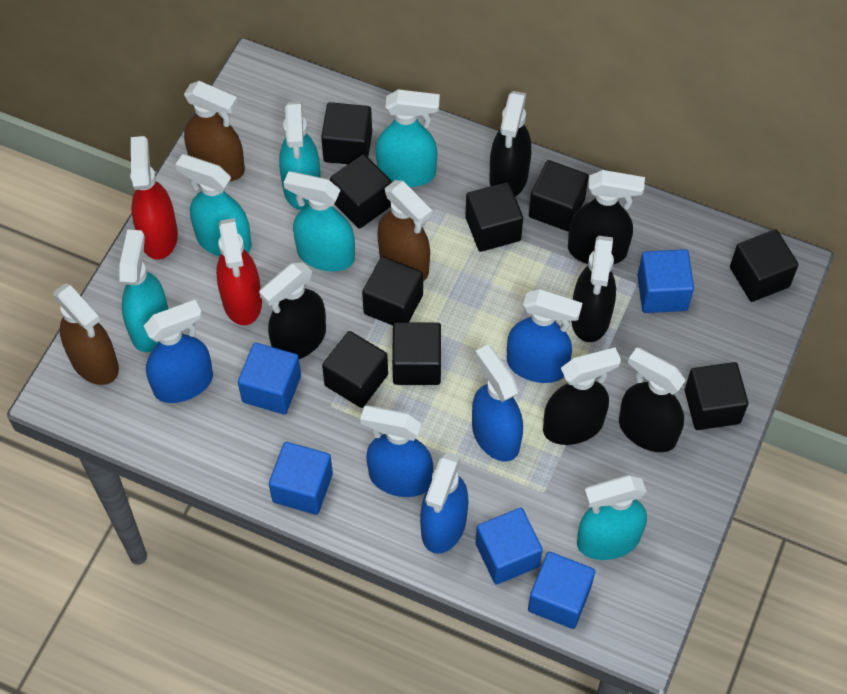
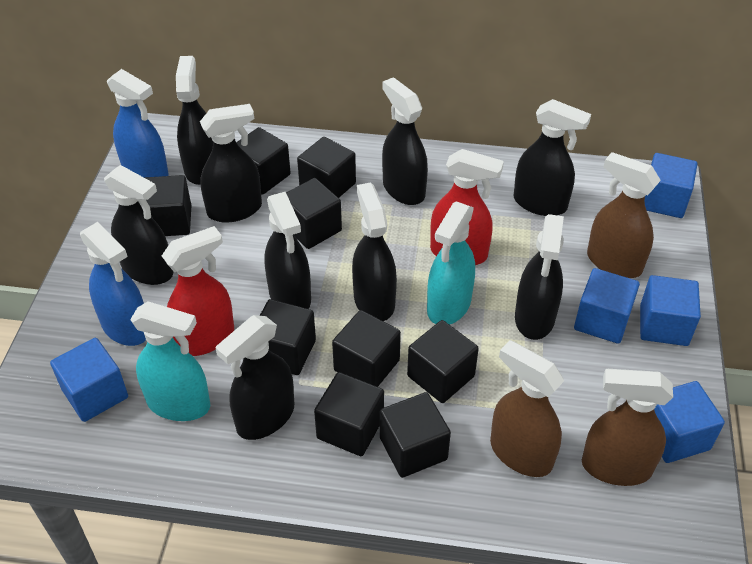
black spray bottle: 6 -> 9
blue spray bottle: 5 -> 2
turquoise spray bottle: 6 -> 2

